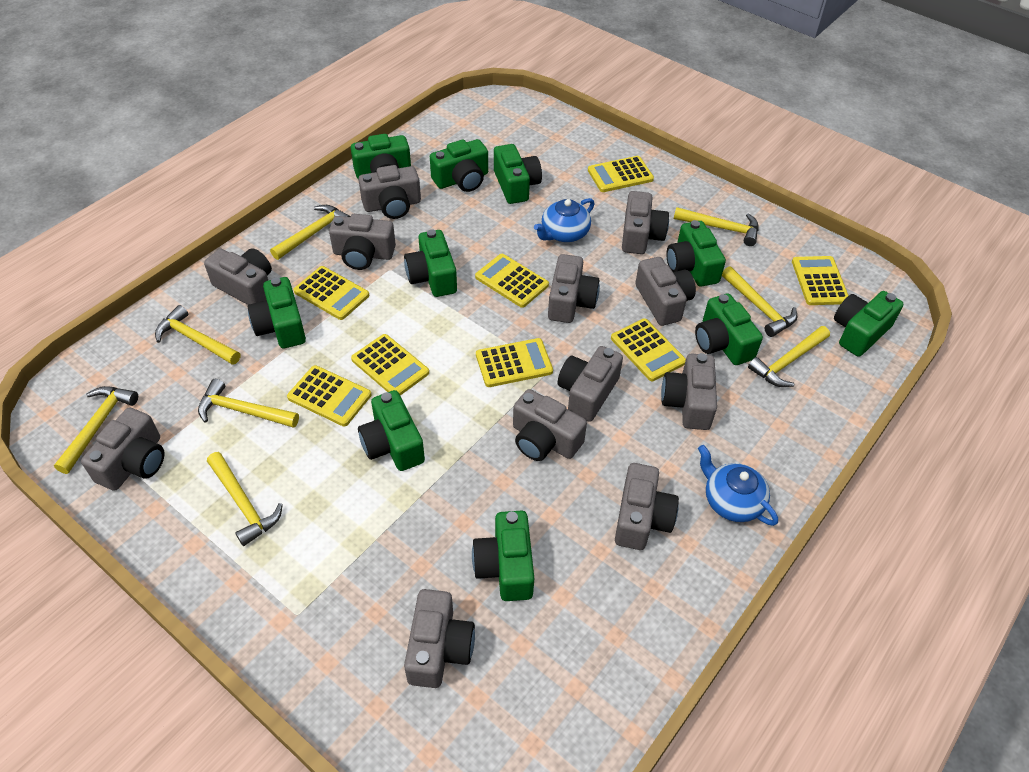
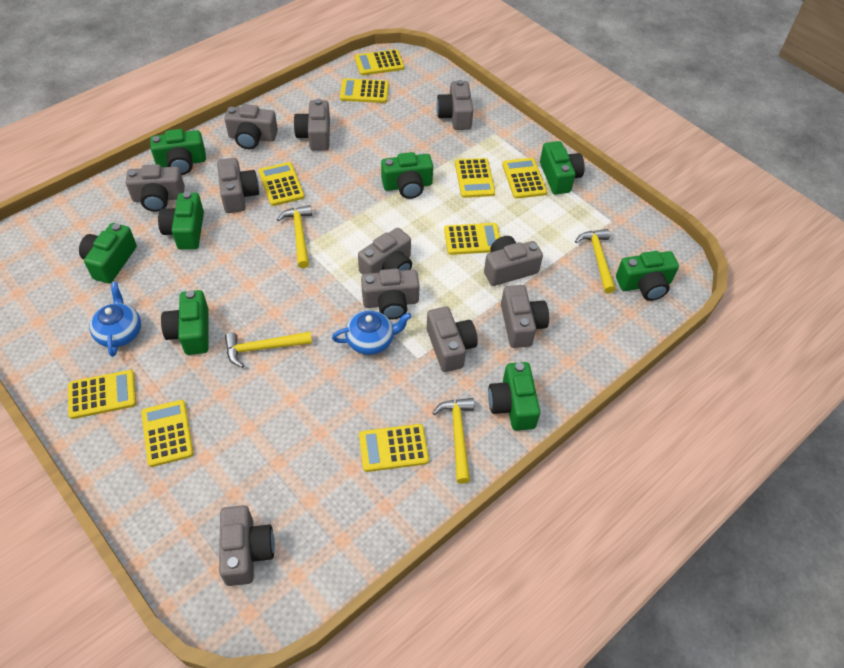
green camera: 10 -> 8
grey camera: 12 -> 11
yellow calculator: 8 -> 9
yellow hammer: 8 -> 4

